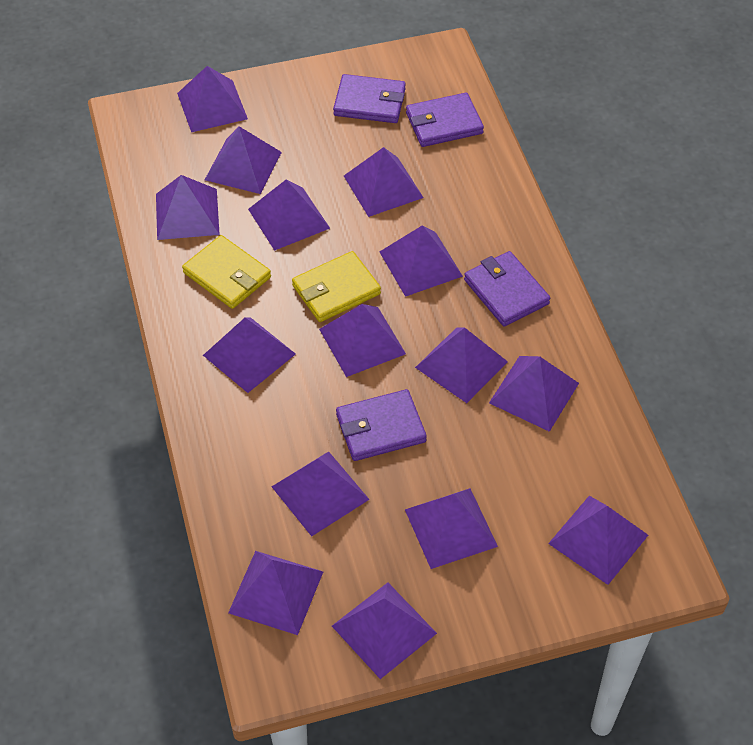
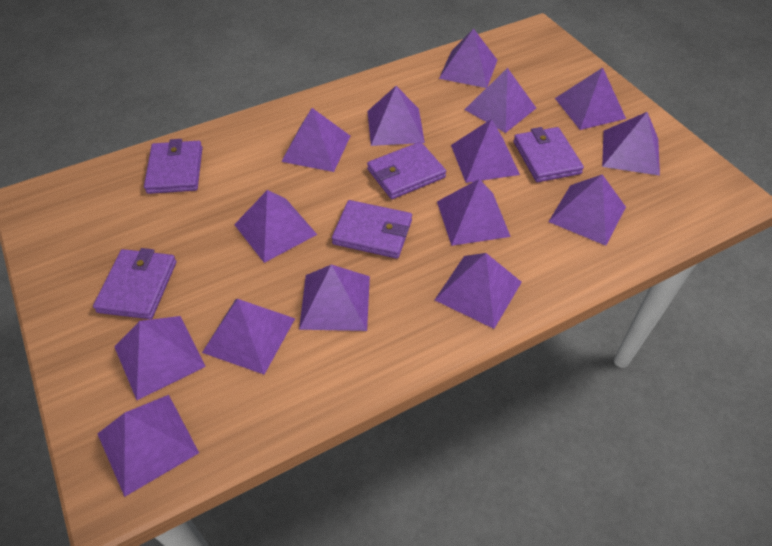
purple wallet: 4 -> 5
yellow wallet: 2 -> 0

